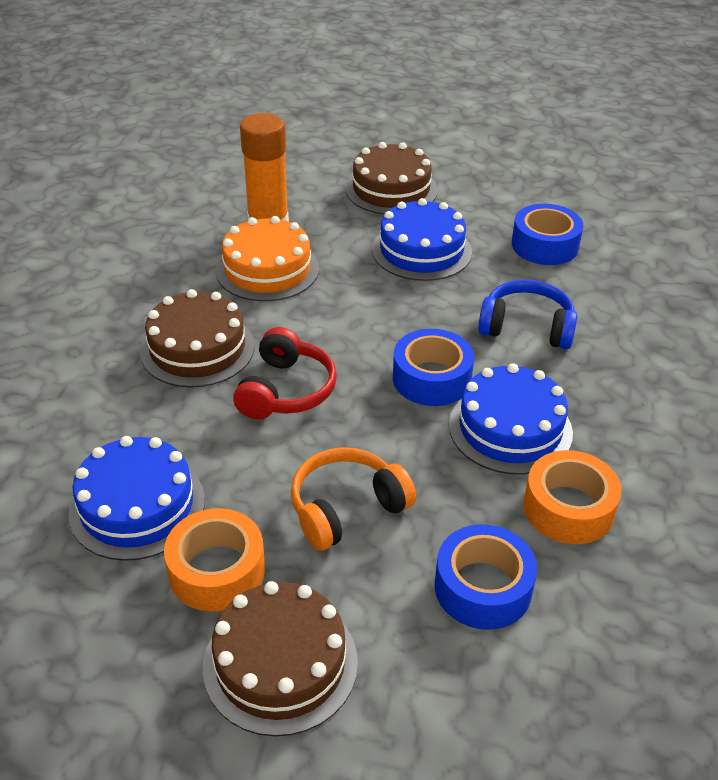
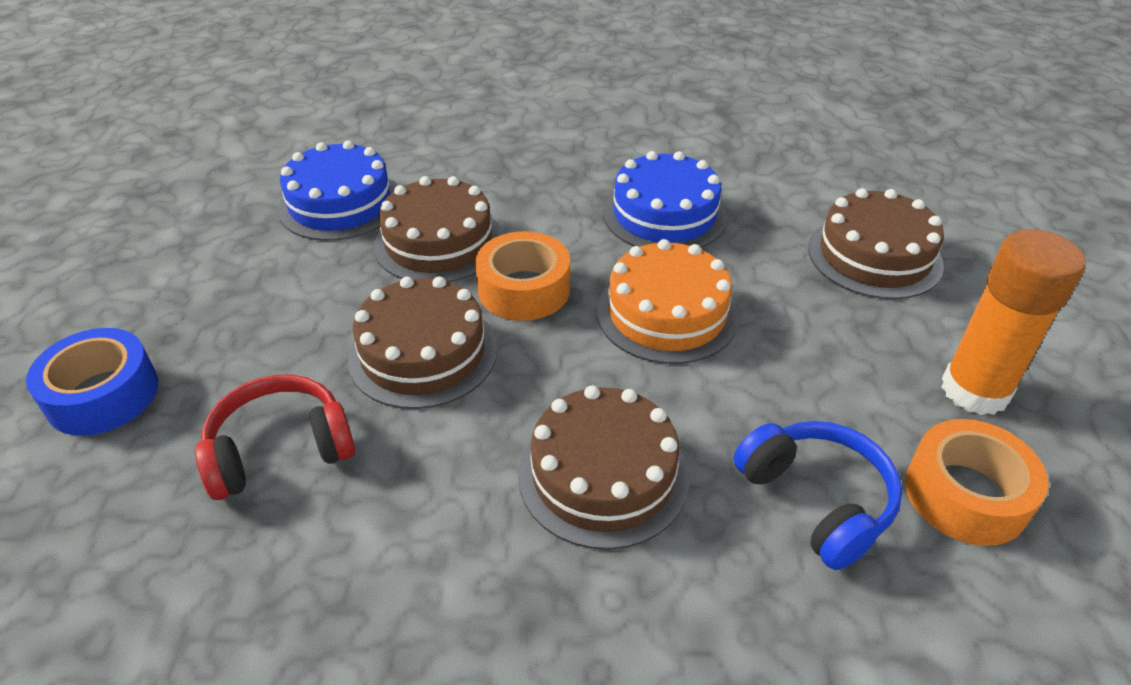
blue cake: 3 -> 2
blue tape: 3 -> 1
brown cake: 3 -> 4
orange headphones: 1 -> 0

